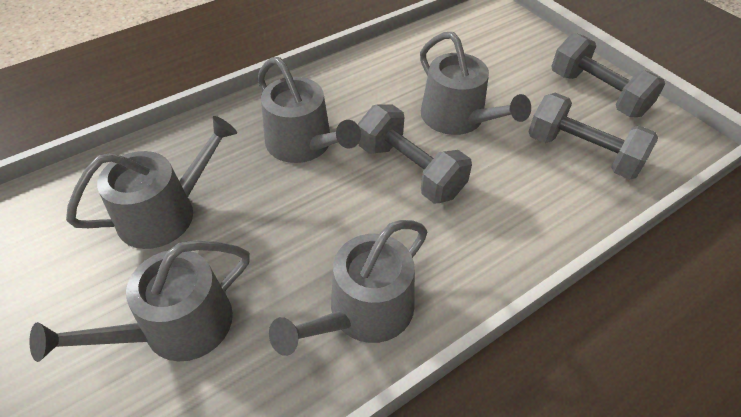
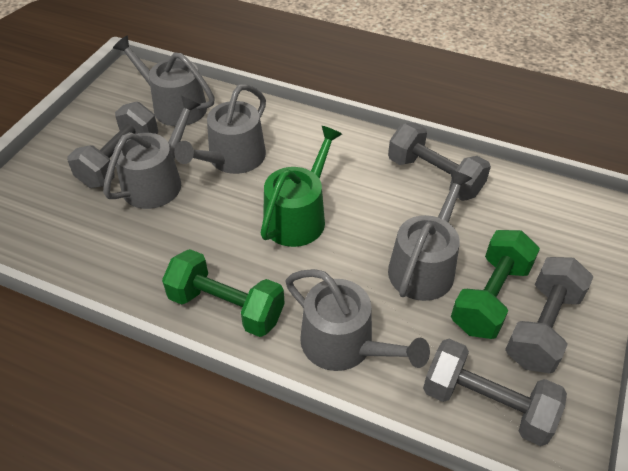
green dumbbell: 0 -> 2
green watering can: 0 -> 1
grey dumbbell: 3 -> 4

